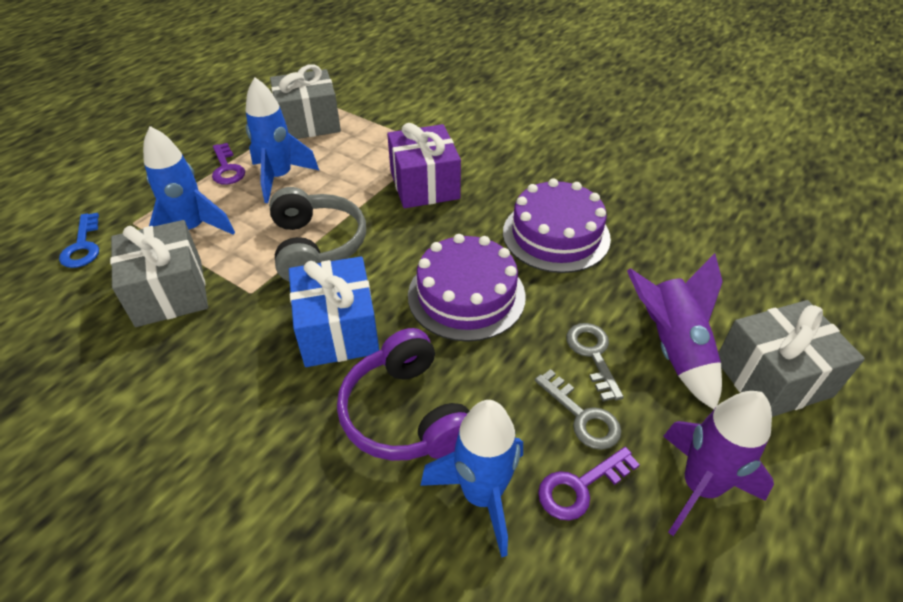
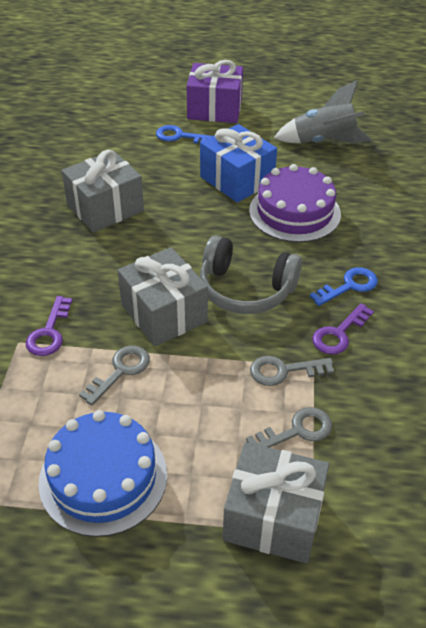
blue cake: 0 -> 1
blue key: 1 -> 2
blue rocket: 3 -> 0
grey key: 2 -> 3
grey rocket: 0 -> 1
purple cake: 2 -> 1
purple headphones: 1 -> 0
purple rocket: 2 -> 0

